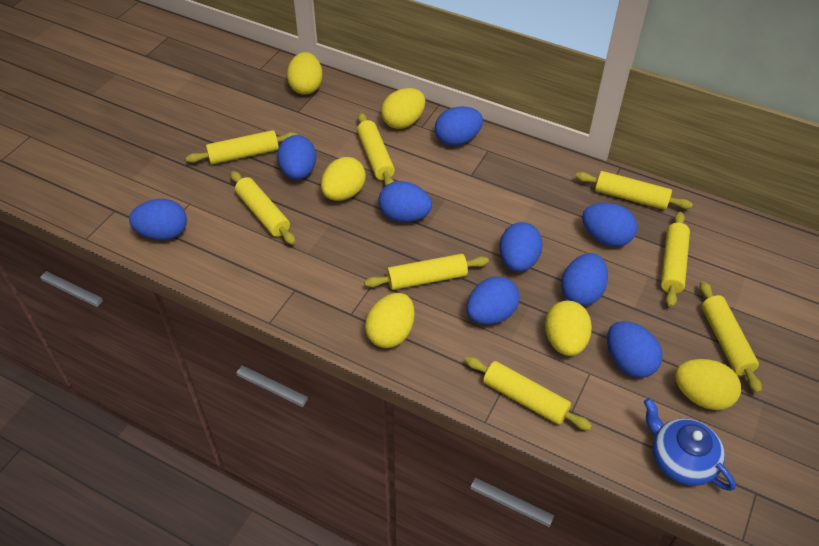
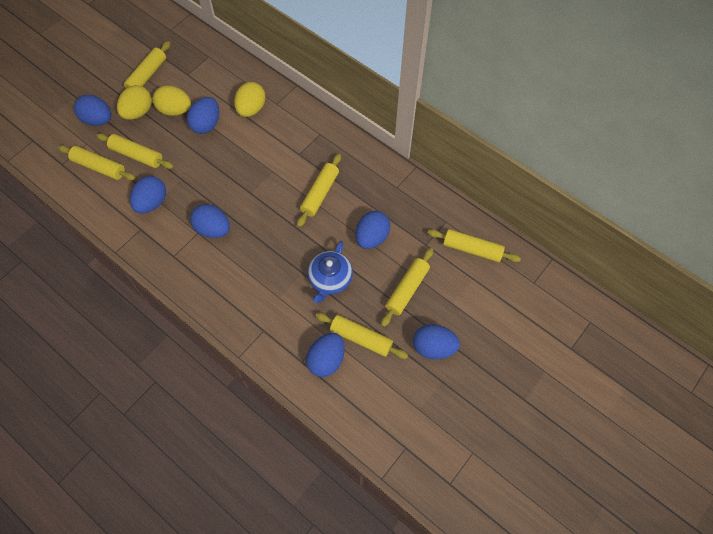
blue egg: 9 -> 7
yellow egg: 6 -> 3
yellow rolling pin: 8 -> 7

